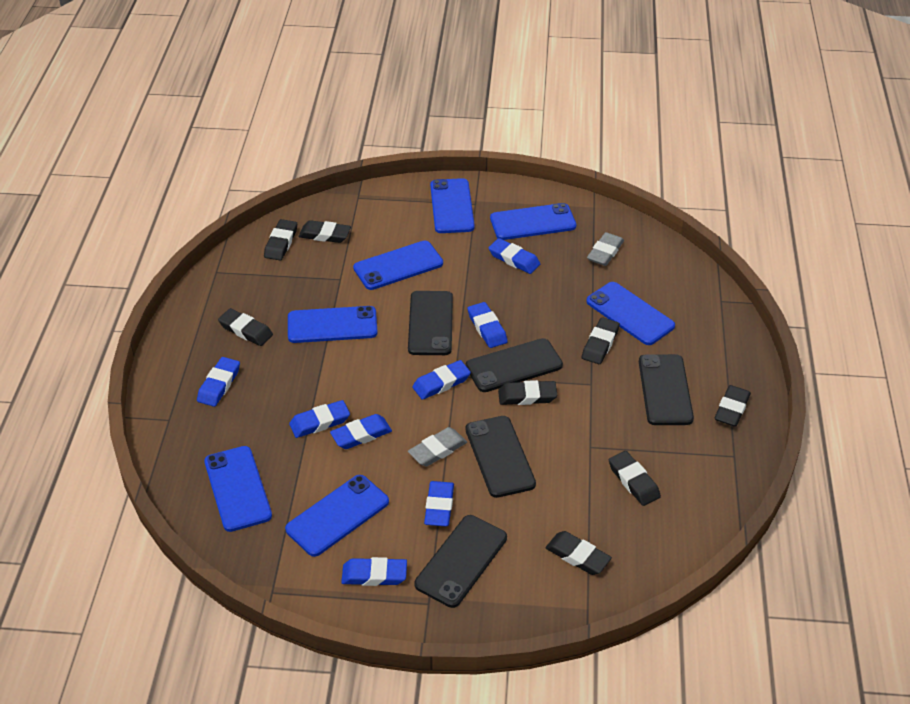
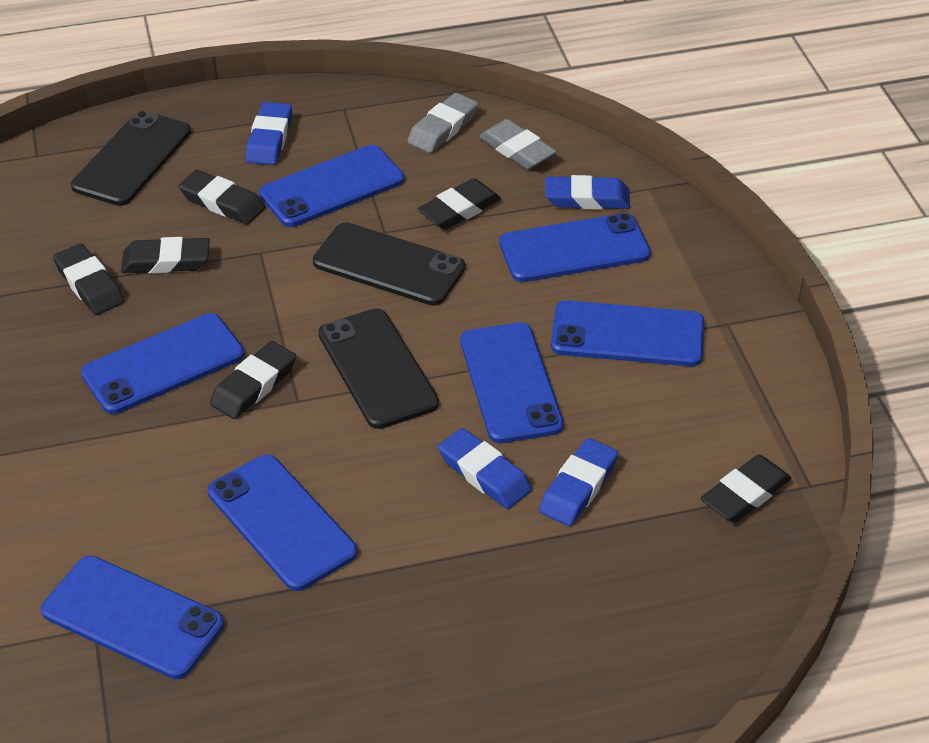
black eraser: 8 -> 6
black phone: 5 -> 3
blue eraser: 8 -> 4

